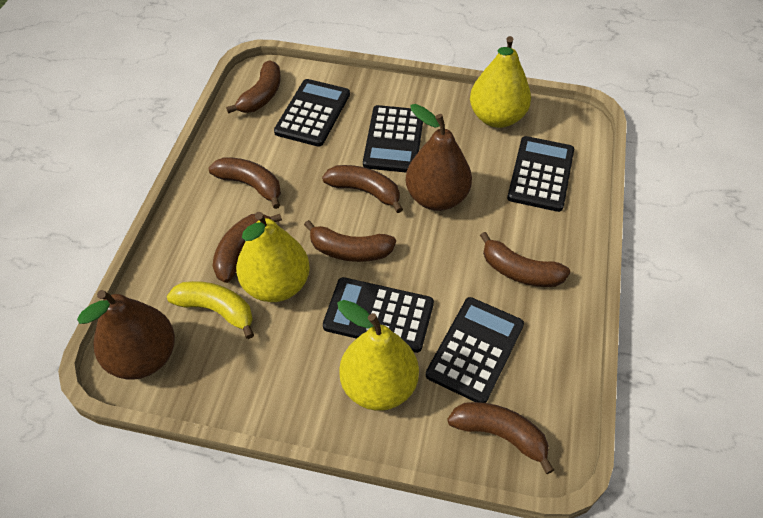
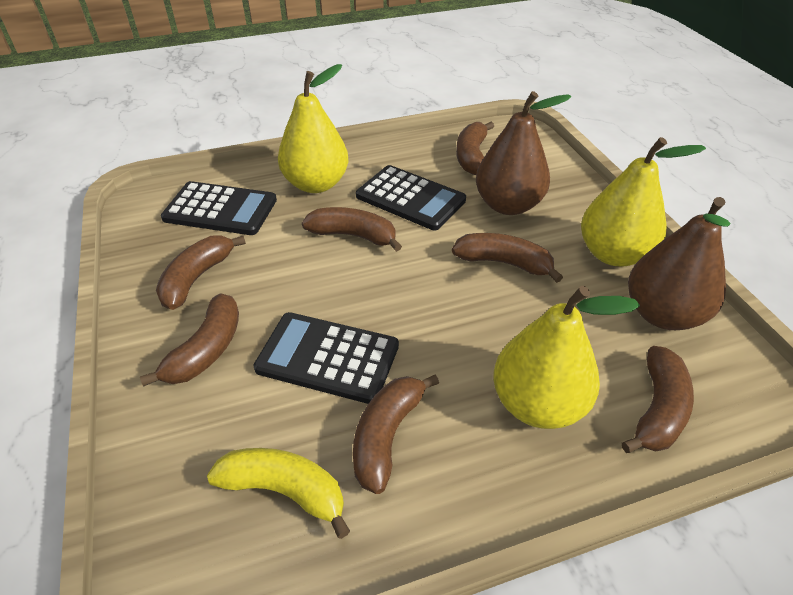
black calculator: 5 -> 3

